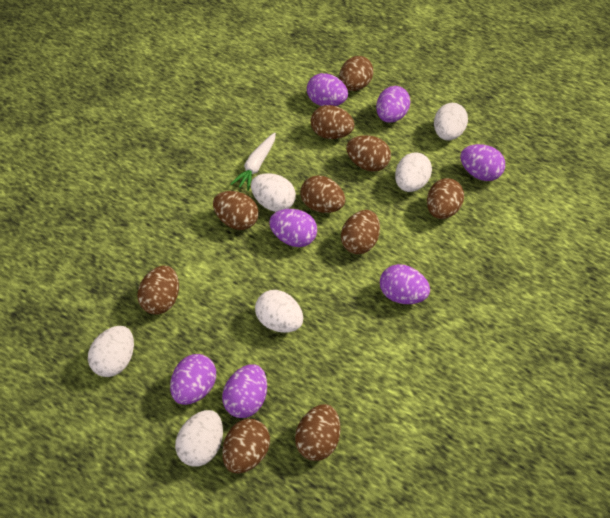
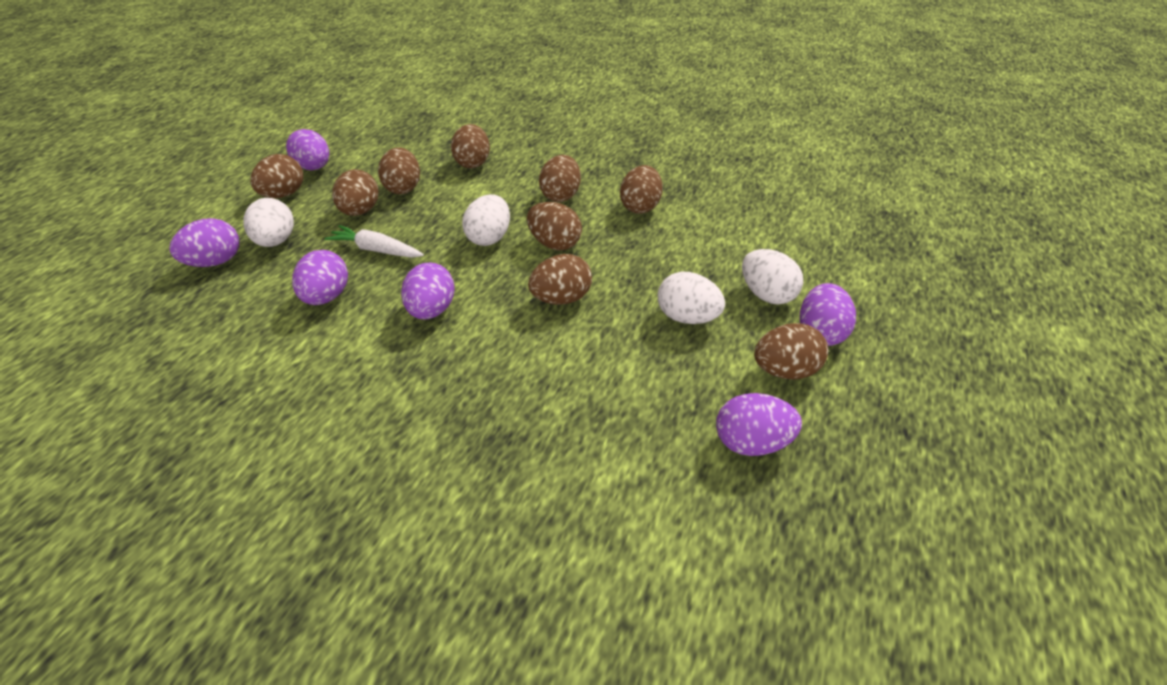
brown egg: 10 -> 9
purple egg: 7 -> 6
white egg: 6 -> 4

